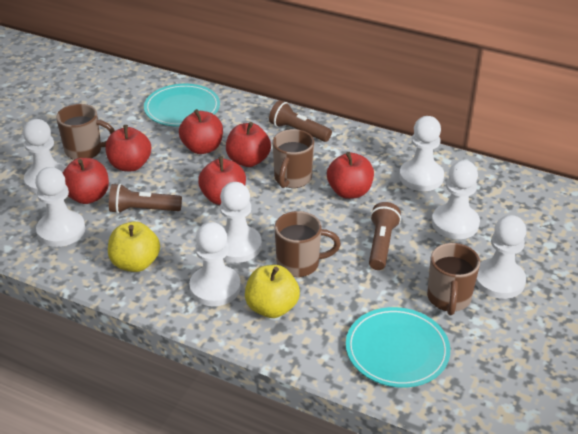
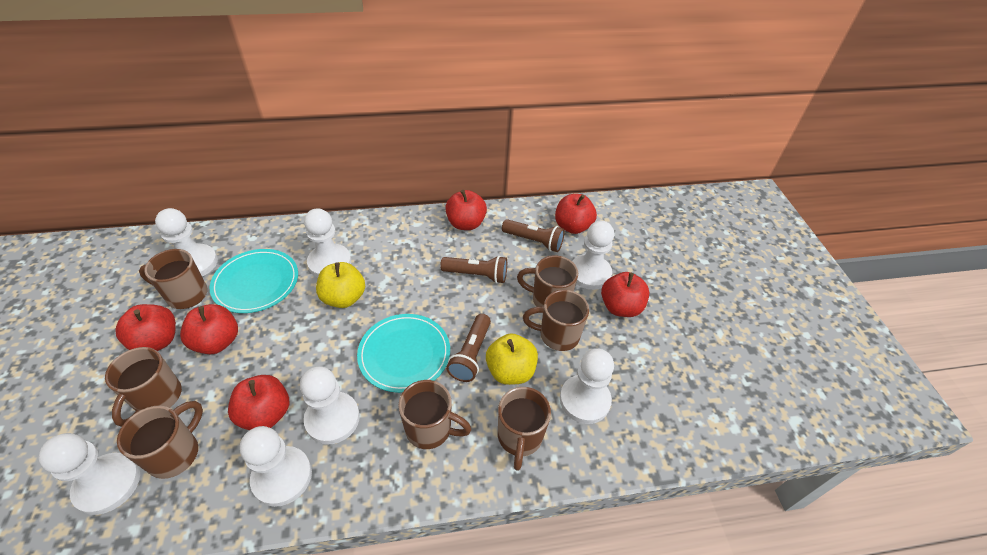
brown mug: 4 -> 7

